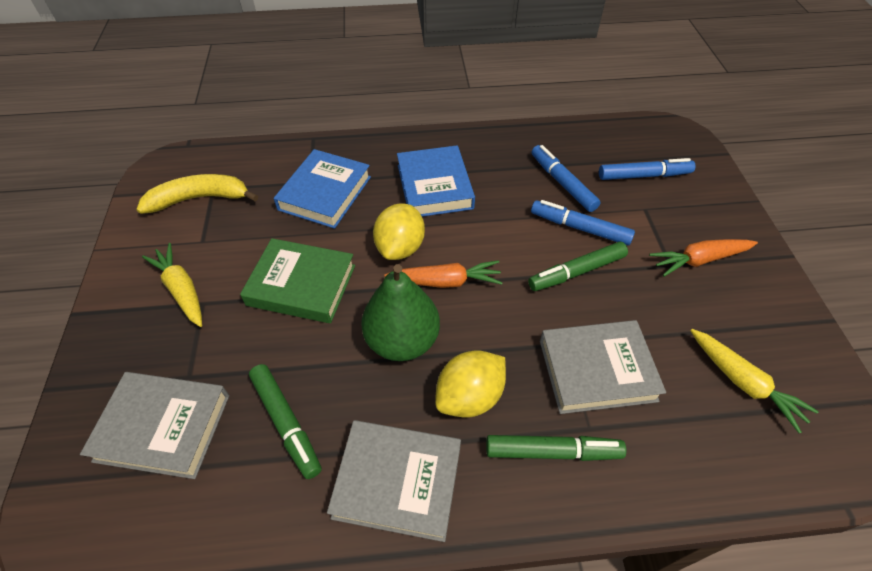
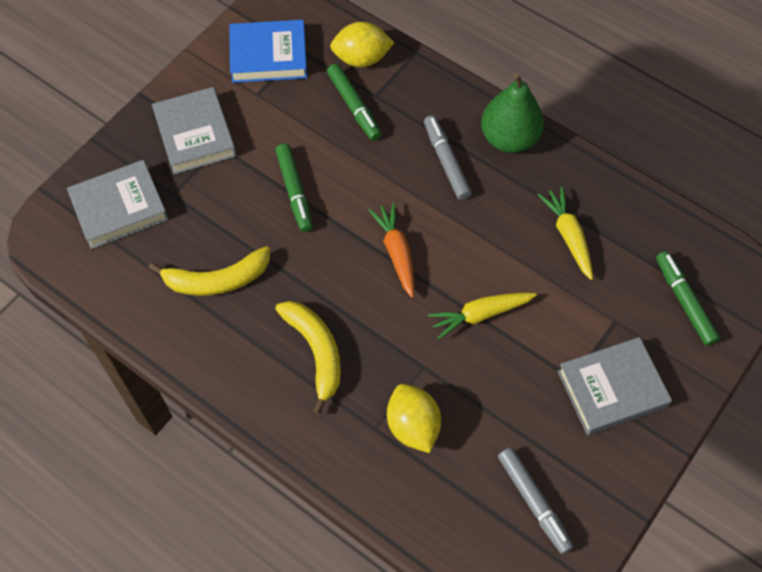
blue book: 2 -> 1
blue marker: 3 -> 0
green book: 1 -> 0
grey marker: 0 -> 2
orange carrot: 2 -> 1
yellow banana: 1 -> 2

